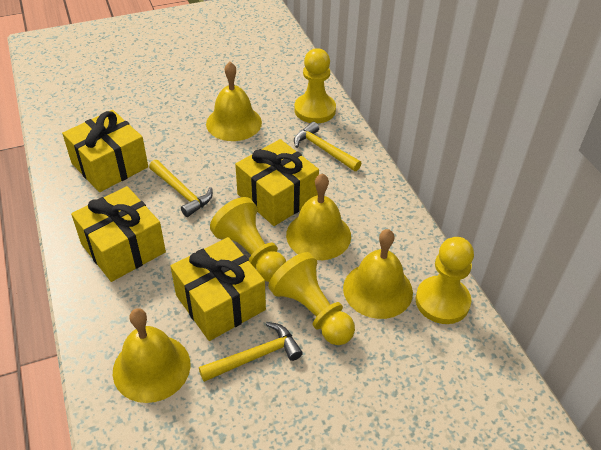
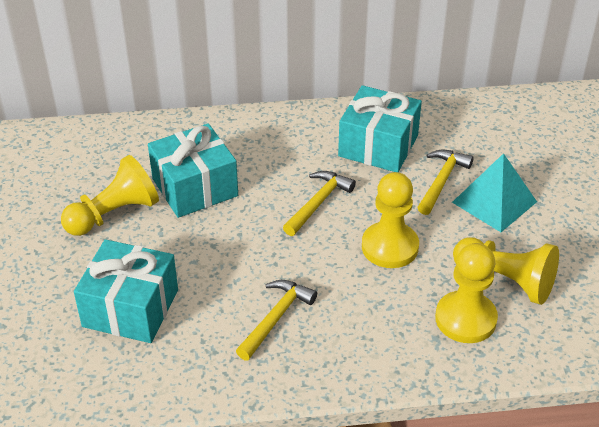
turquoise gift: 0 -> 3
turquoise pyramid: 0 -> 1
yellow bell: 4 -> 0
yellow gift: 4 -> 0

